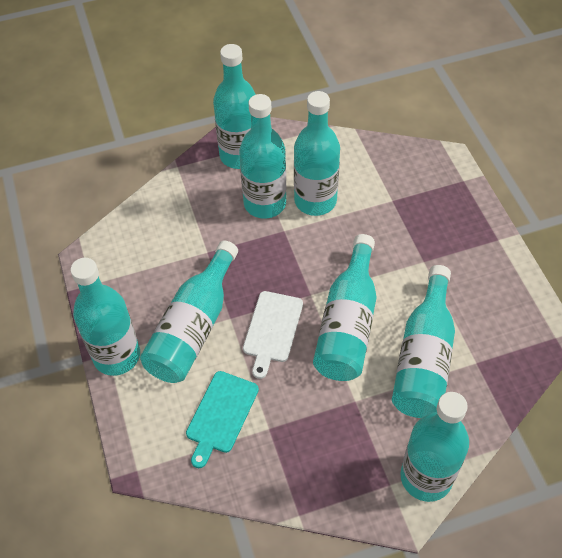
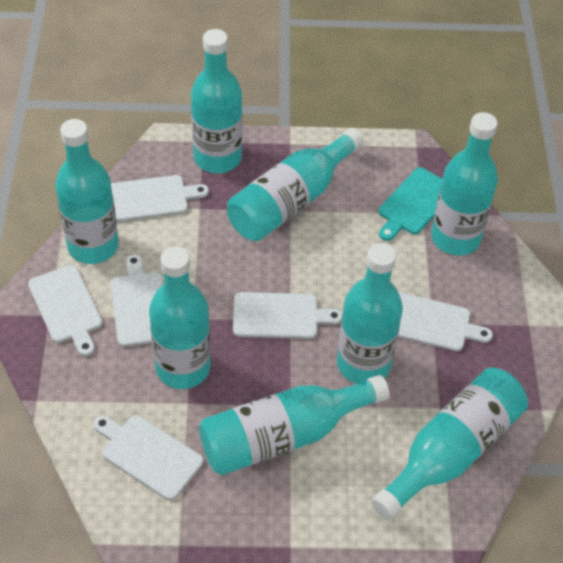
white cutting board: 1 -> 6

